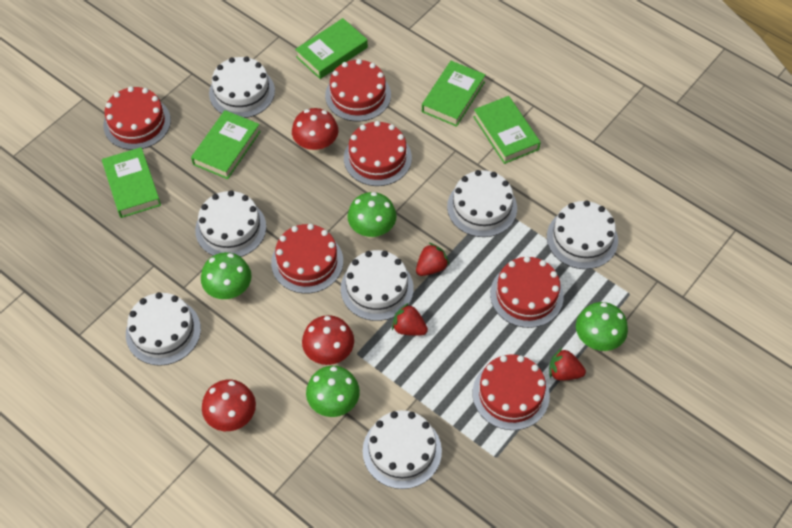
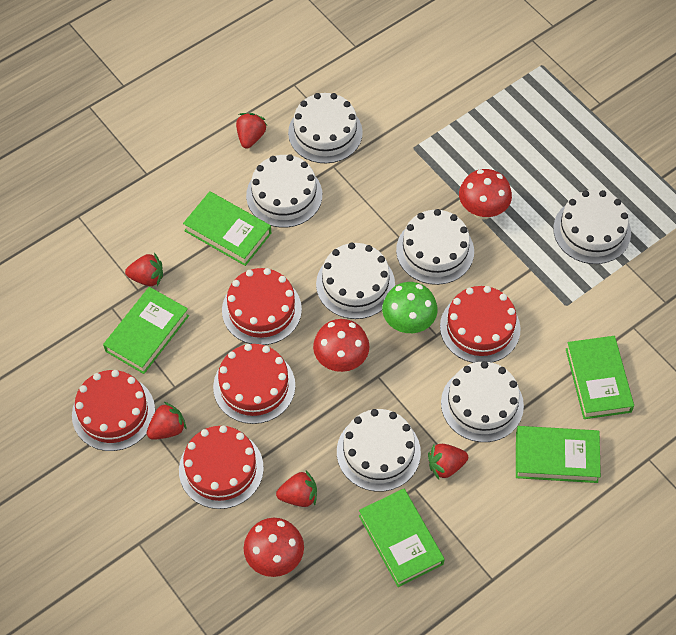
green mushroom: 4 -> 1
red cake: 6 -> 5
red strawberry: 3 -> 5

